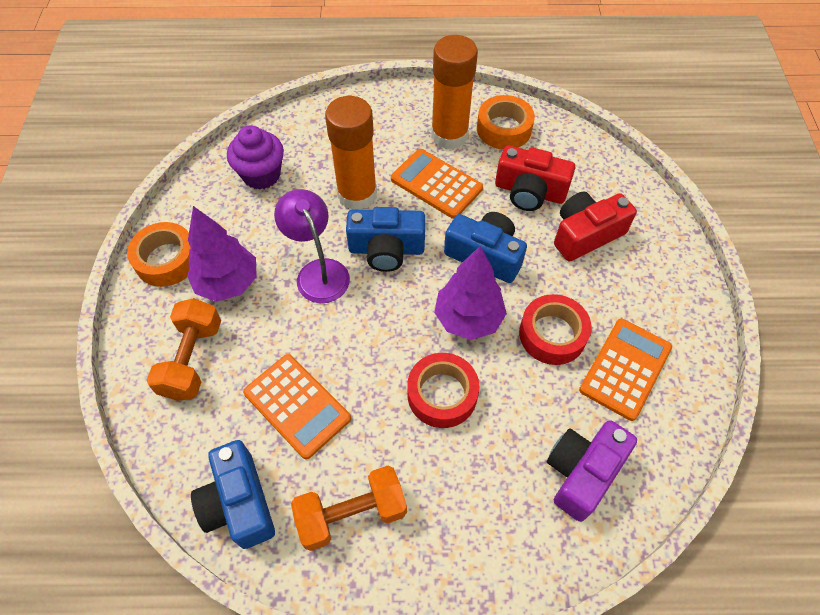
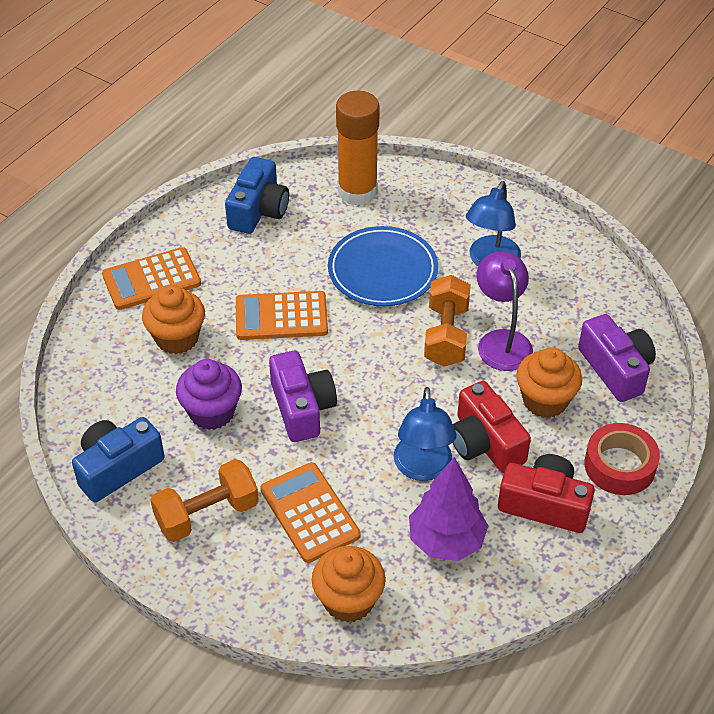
blue camera: 3 -> 2
blue lamp: 0 -> 2
blue plate: 0 -> 1
orange cupcake: 0 -> 3
orange glue stick: 2 -> 1
orange tape: 2 -> 0
purple camera: 1 -> 2
purple tree: 2 -> 1
red tape: 2 -> 1

